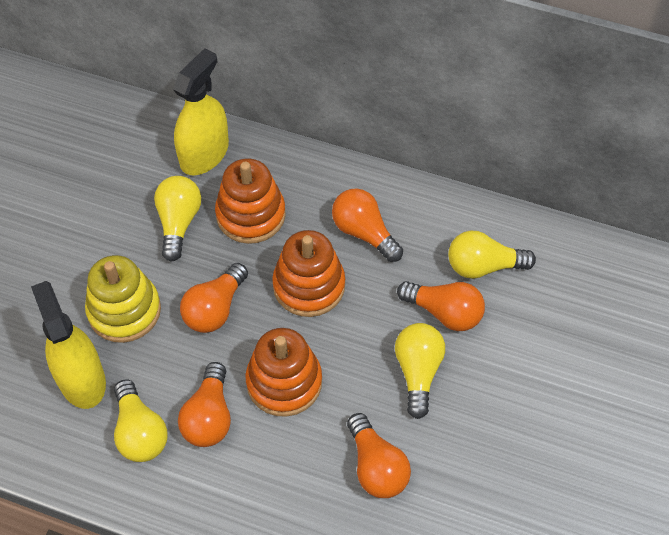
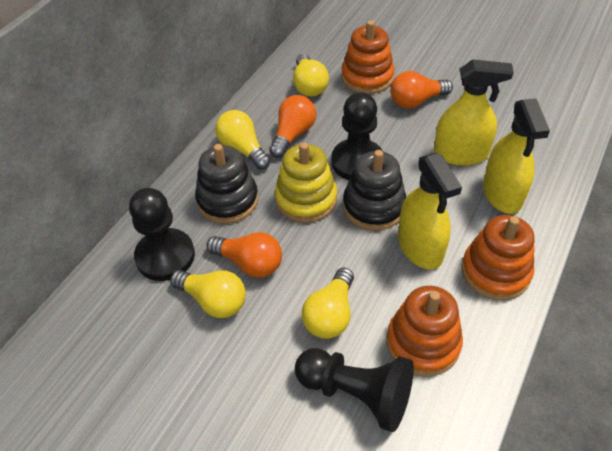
black pawn: 0 -> 3
black stacking toy: 0 -> 2
orange light bulb: 5 -> 3
yellow spray bottle: 2 -> 3

